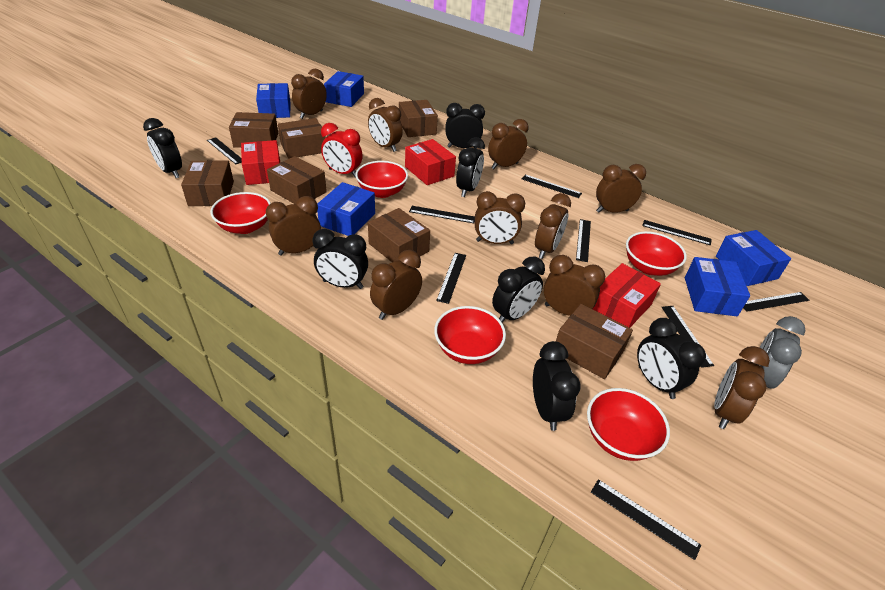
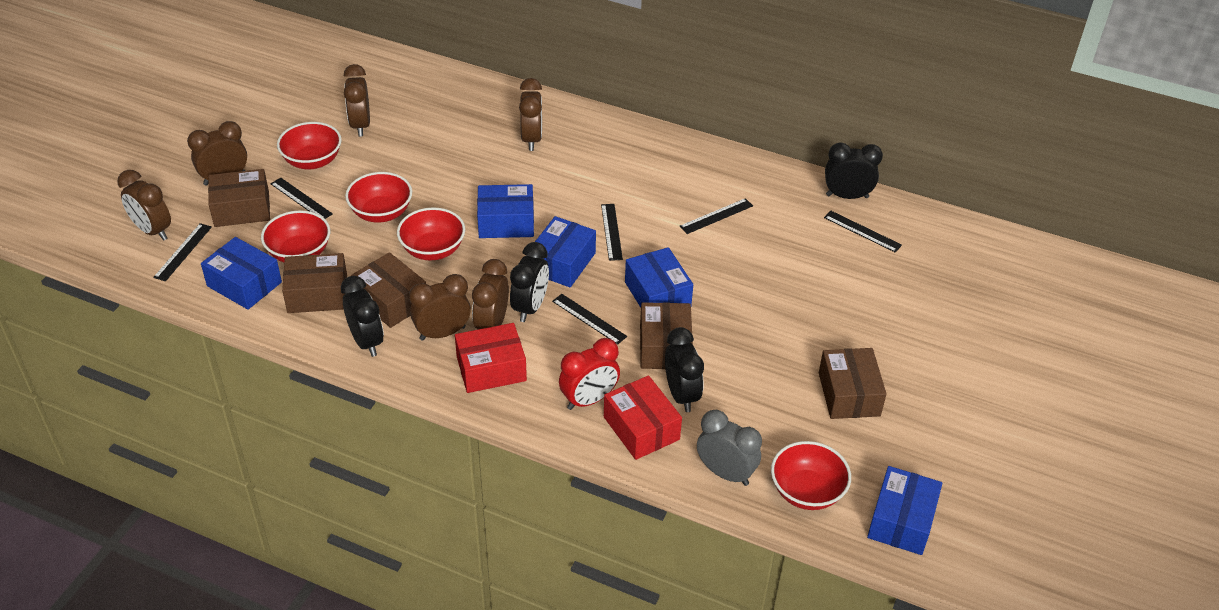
black clock: 7 -> 4
black ruler: 9 -> 6
brown box: 7 -> 5
brown clock: 10 -> 6
red box: 3 -> 2

